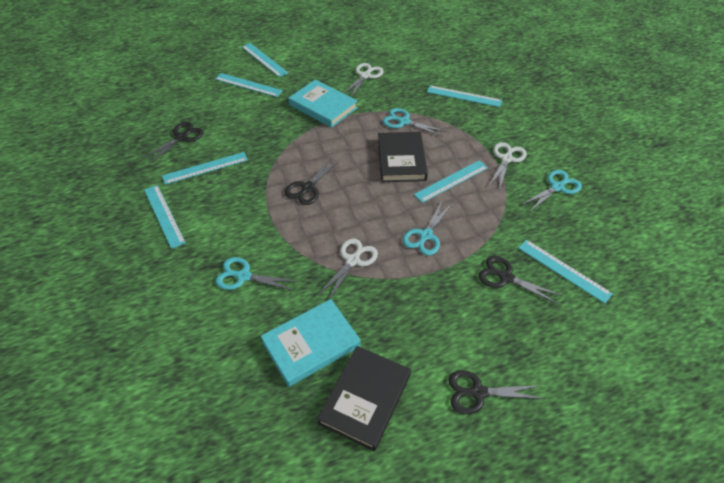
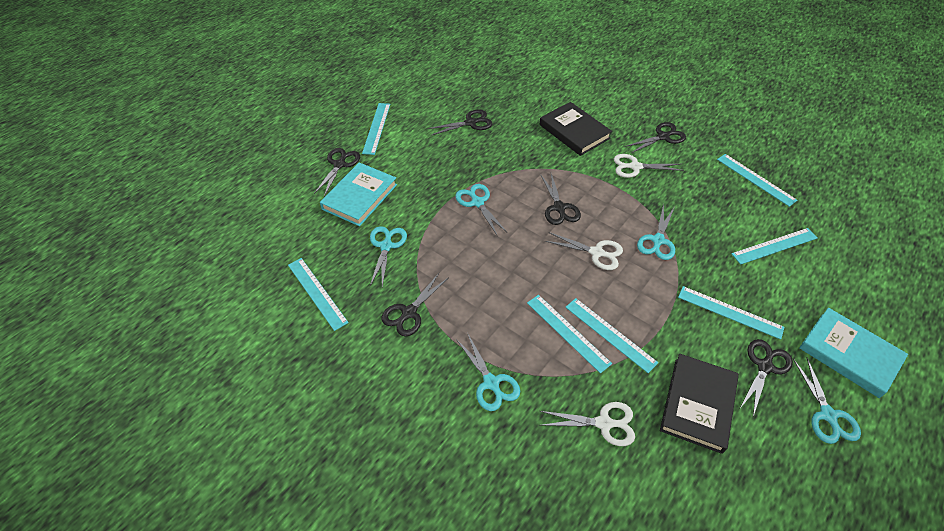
black scissors: 4 -> 6
turquoise scissors: 4 -> 5

